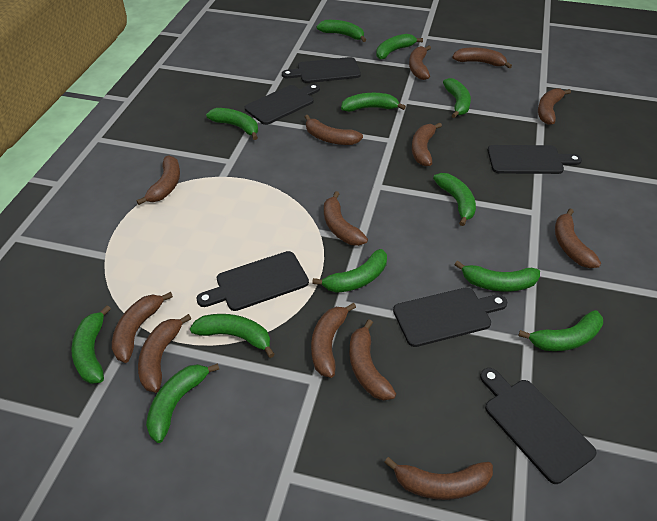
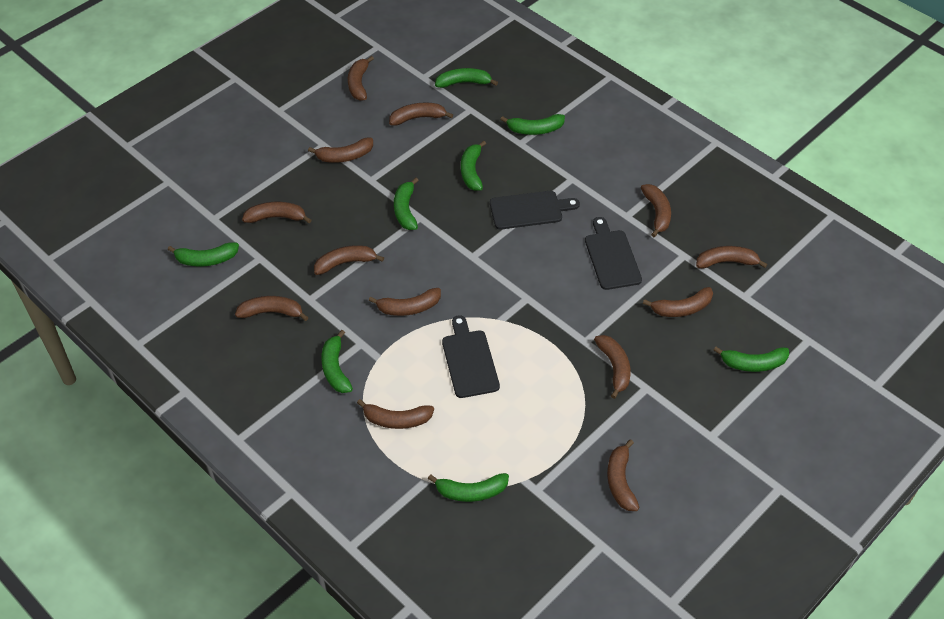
black cutting board: 6 -> 3
green banana: 12 -> 8

